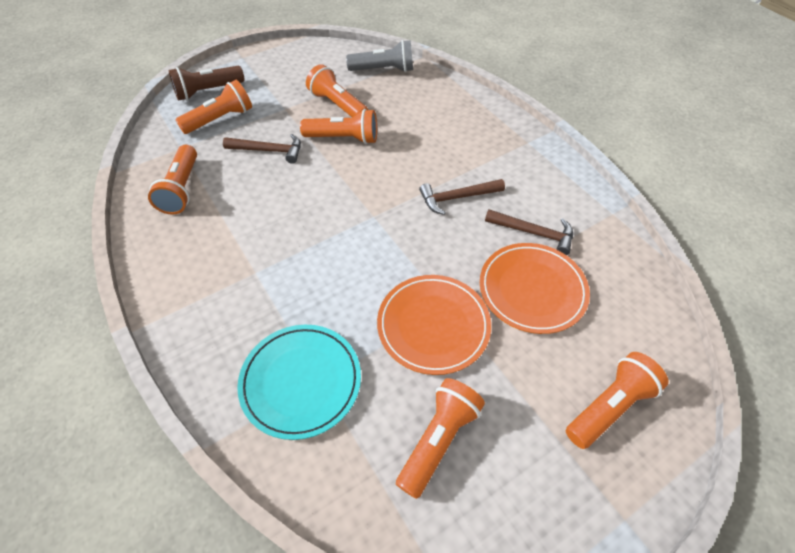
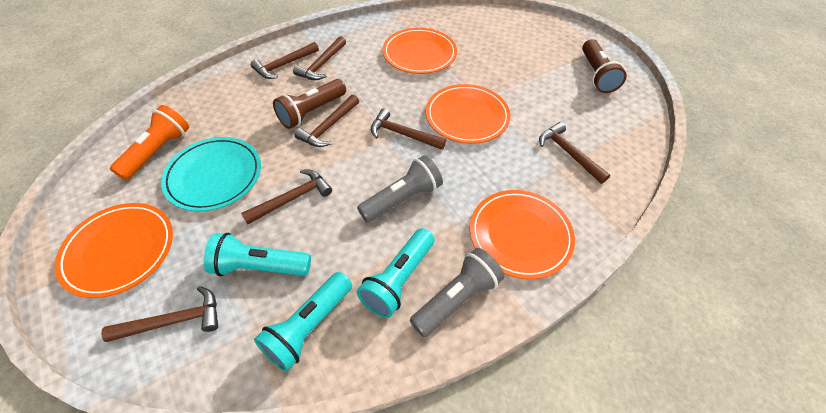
brown flashlight: 1 -> 2
brown hammer: 3 -> 7
grey flashlight: 1 -> 2
orange flashlight: 6 -> 1
orange plate: 2 -> 4
turquoise flashlight: 0 -> 3

